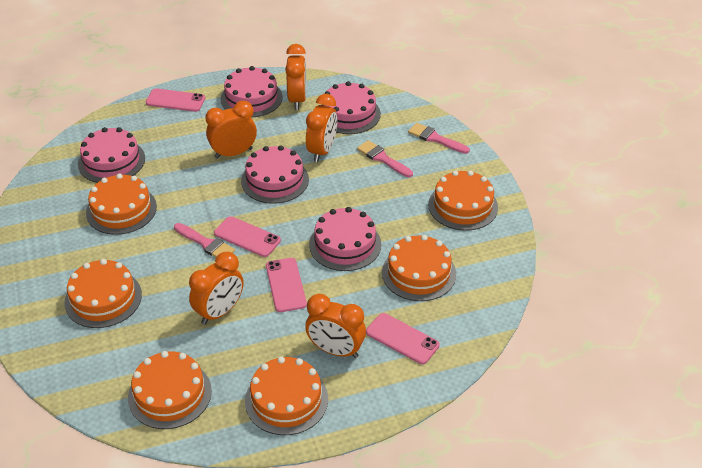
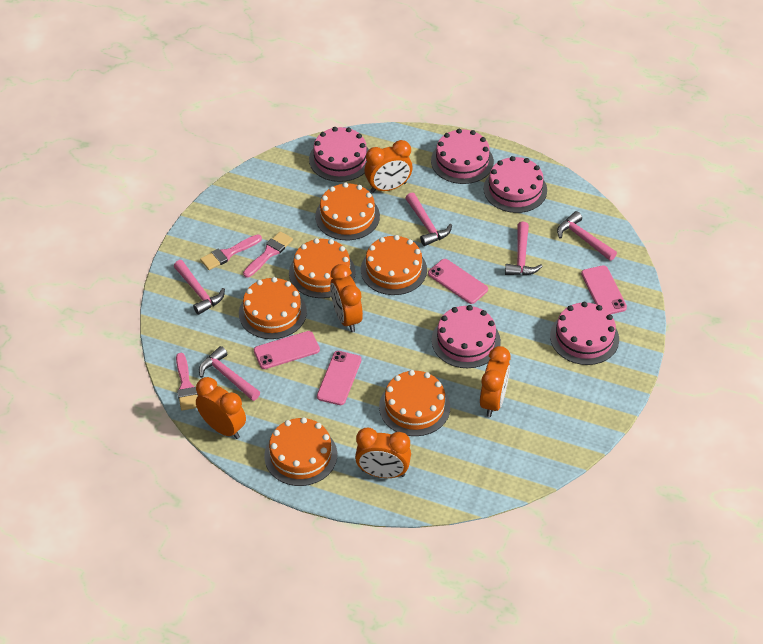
pink hammer: 0 -> 5

